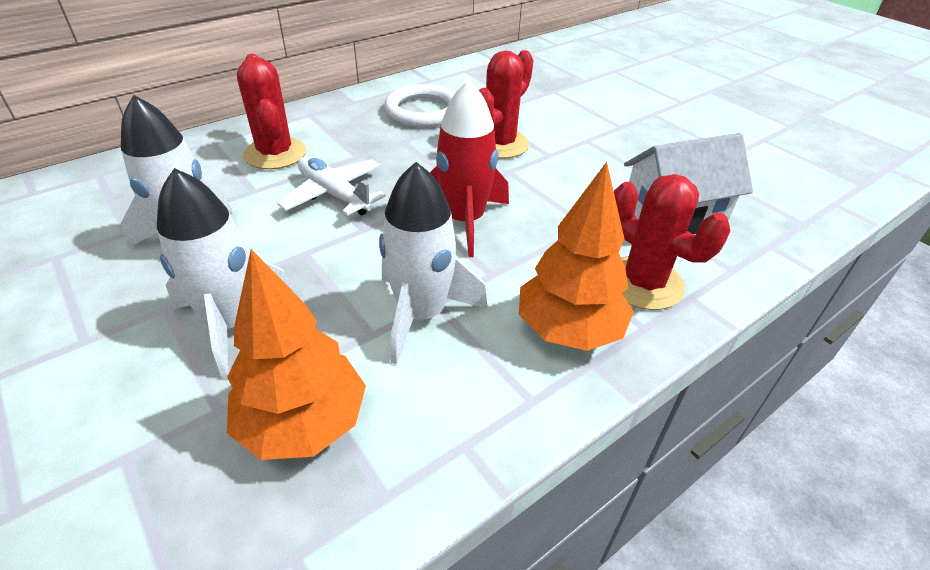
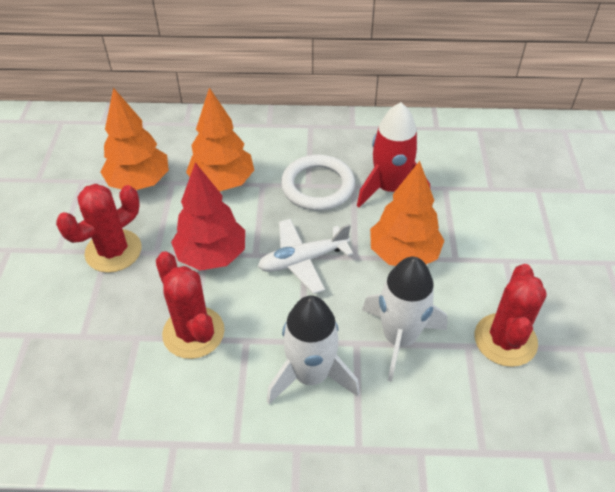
orange tree: 2 -> 3
red tree: 0 -> 1
white house: 1 -> 0
white rocket: 3 -> 2

